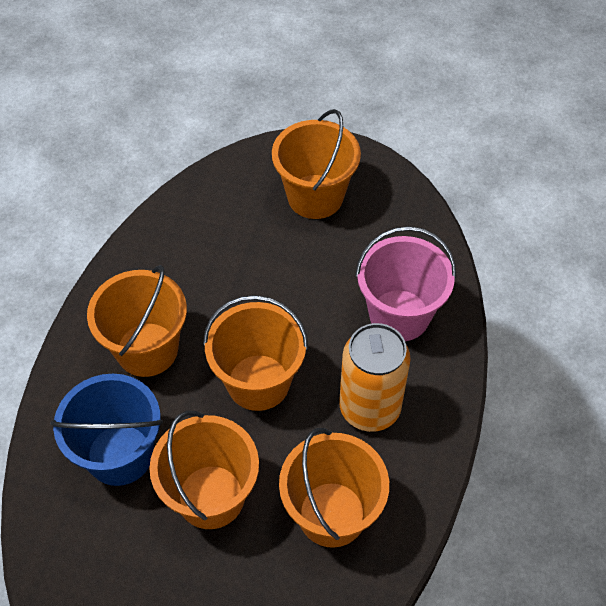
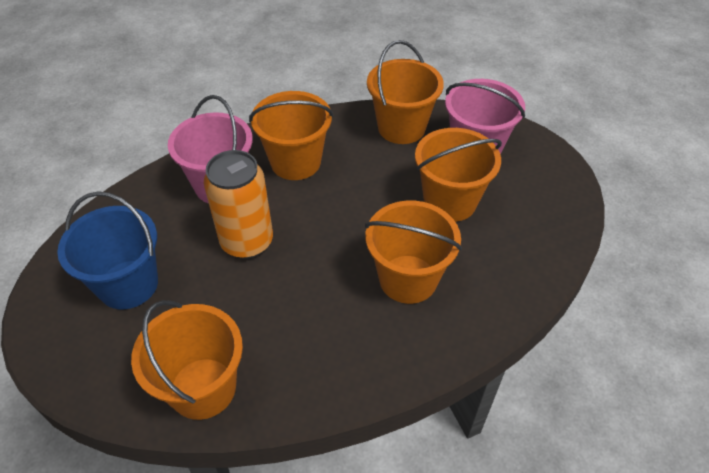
pink bucket: 1 -> 2

